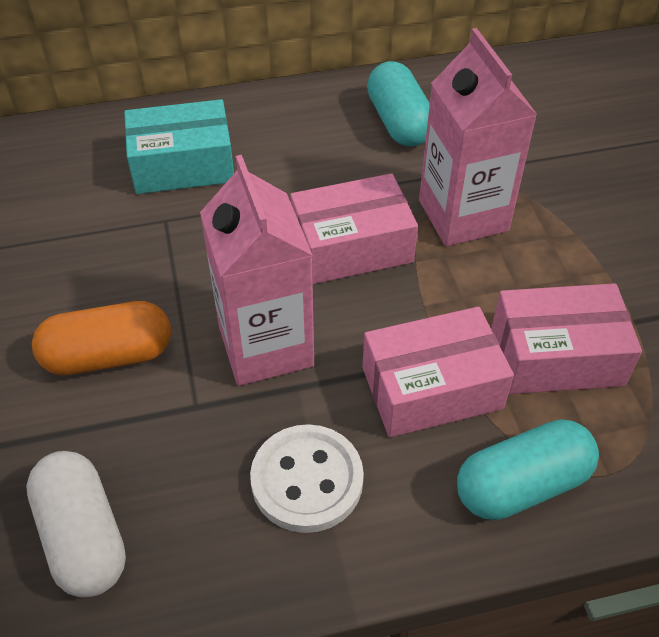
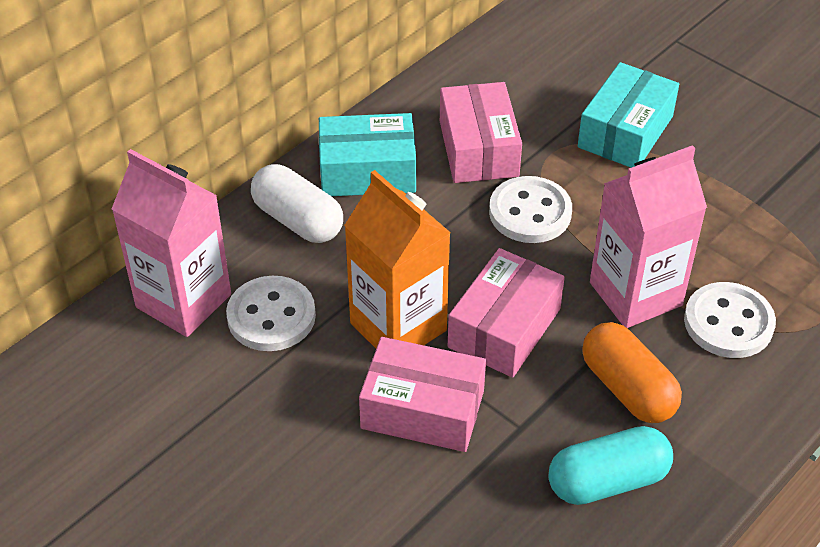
orange carton: 0 -> 1
turquoise box: 1 -> 2
turquoise capsule: 2 -> 1
white button: 1 -> 3

